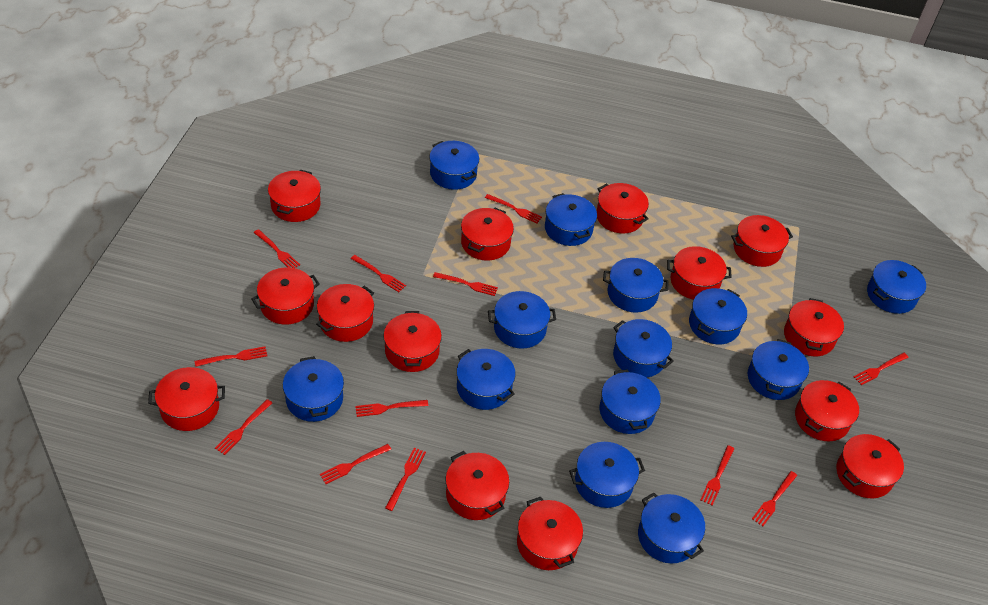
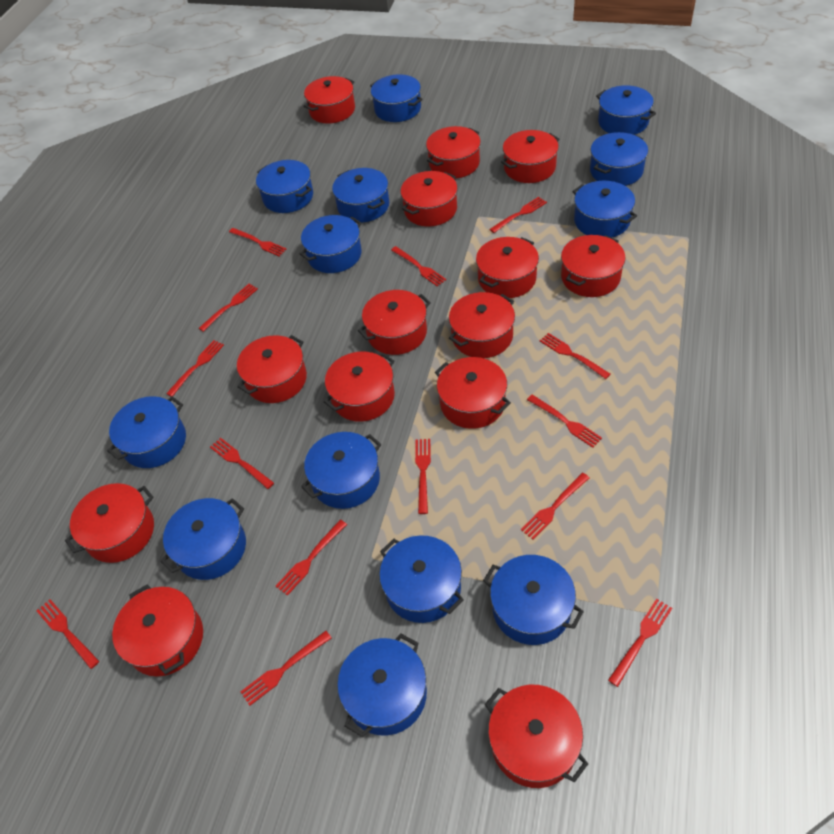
red fork: 12 -> 14

